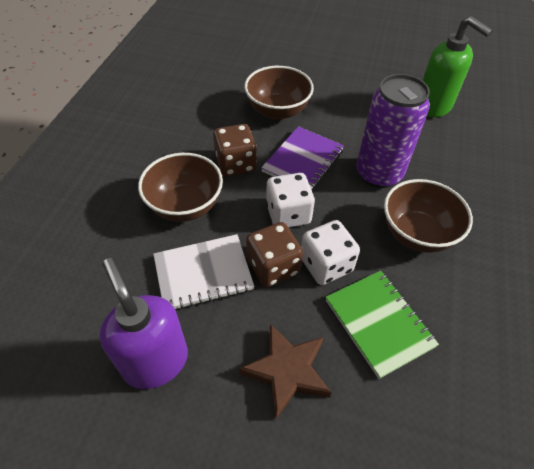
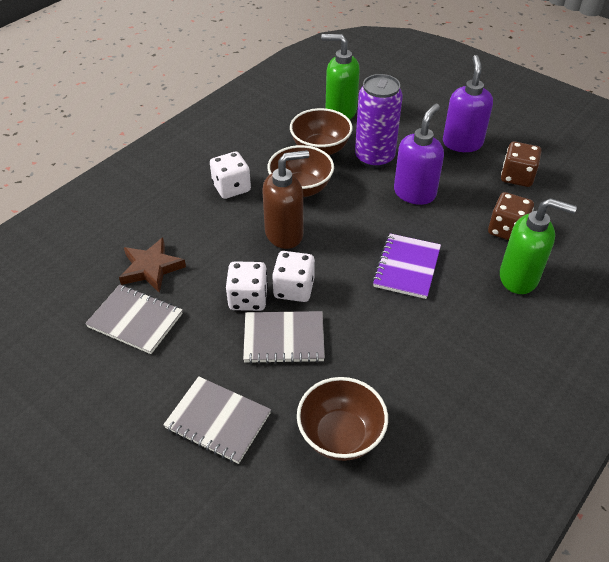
brown soap dispenser: 0 -> 1
green notebook: 1 -> 0
green soap dispenser: 1 -> 2
grey notebook: 0 -> 3
purple soap dispenser: 1 -> 2
white dice: 2 -> 3
white notebook: 1 -> 0

